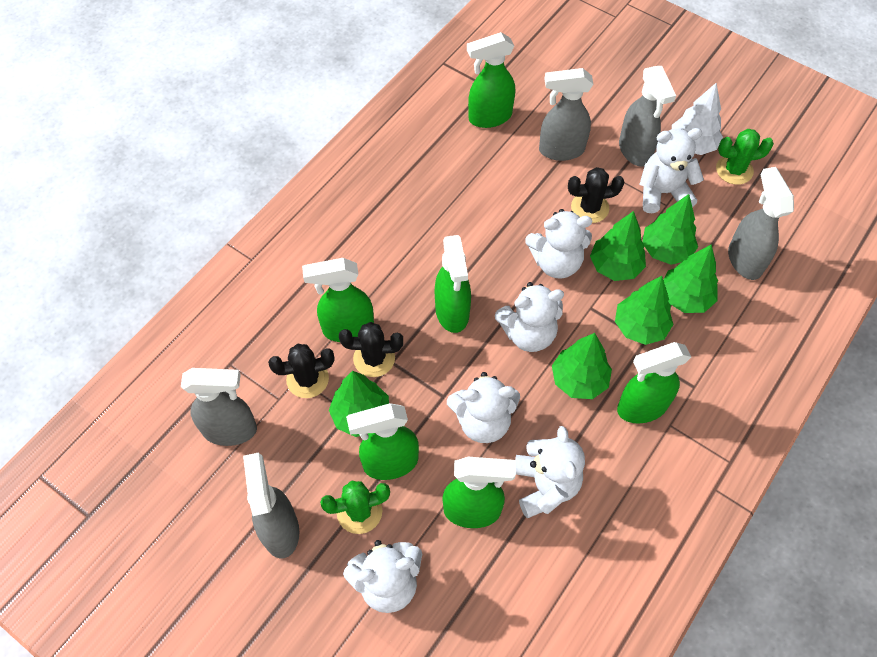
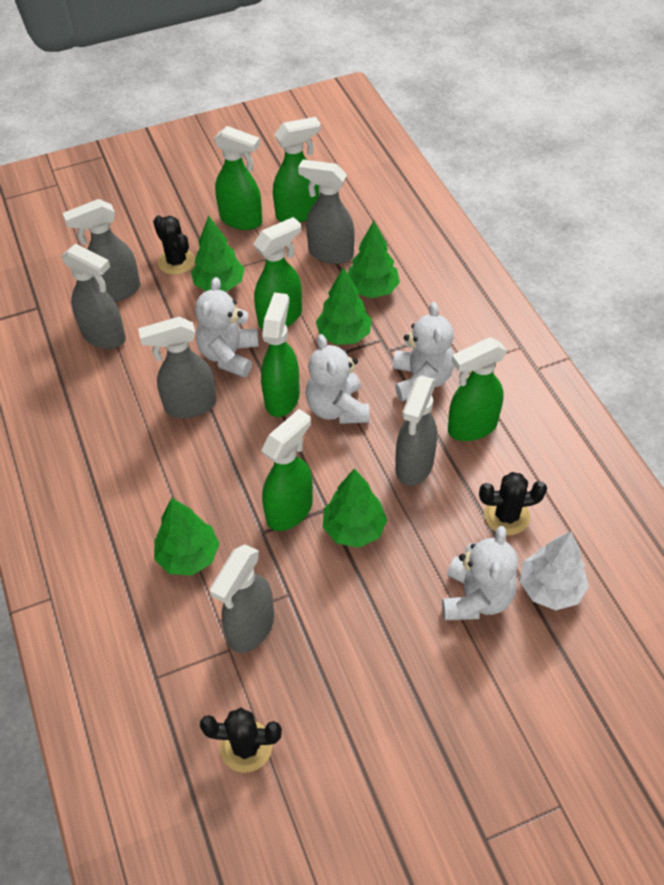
green cactus: 2 -> 0
green tree: 6 -> 5
grey spray bottle: 5 -> 6
white teddy bear: 6 -> 4

